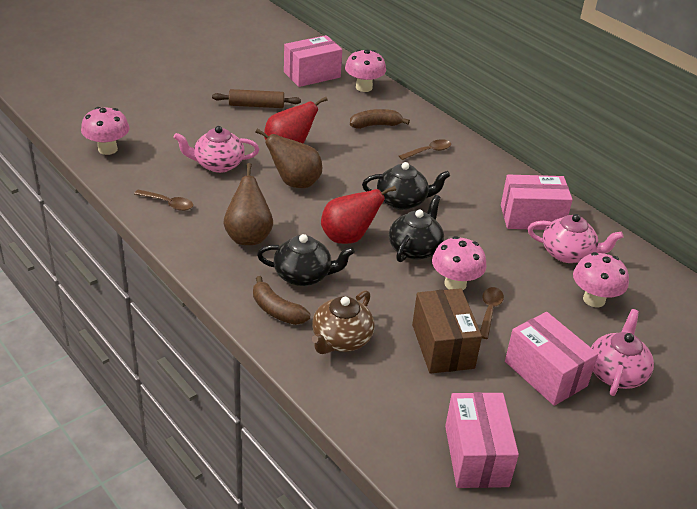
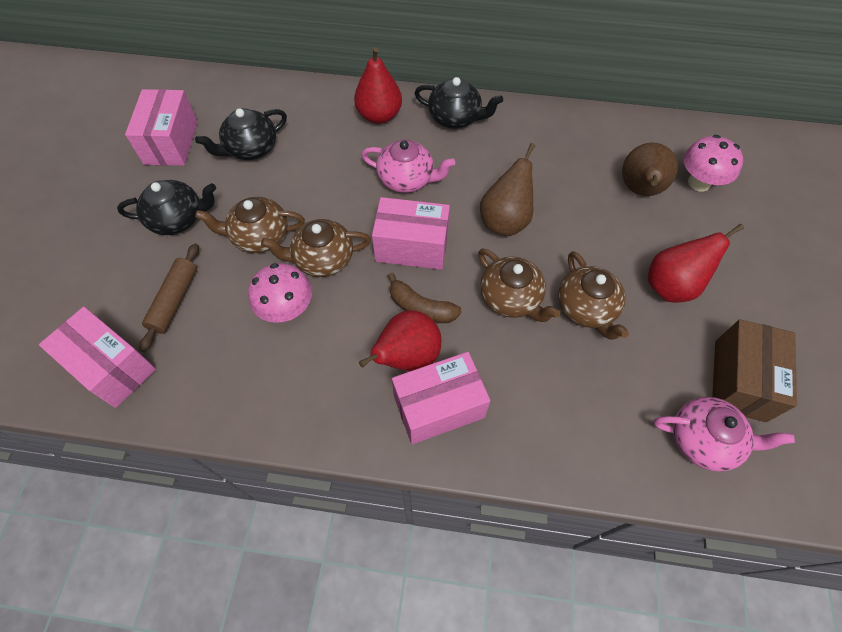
brown banana: 2 -> 1
brown spoon: 3 -> 0
brown teapot: 1 -> 4
pink mushroom: 4 -> 2
pink teapot: 3 -> 2
red pear: 2 -> 3

